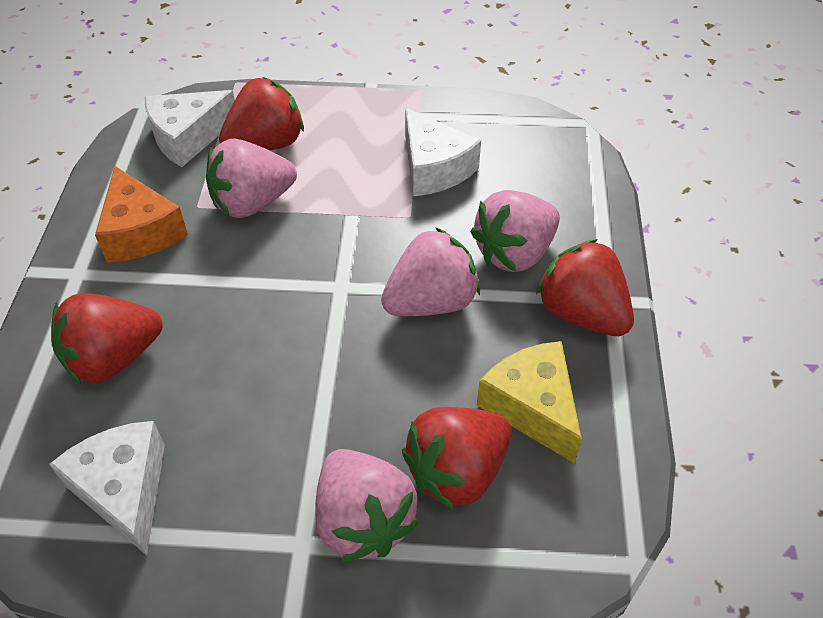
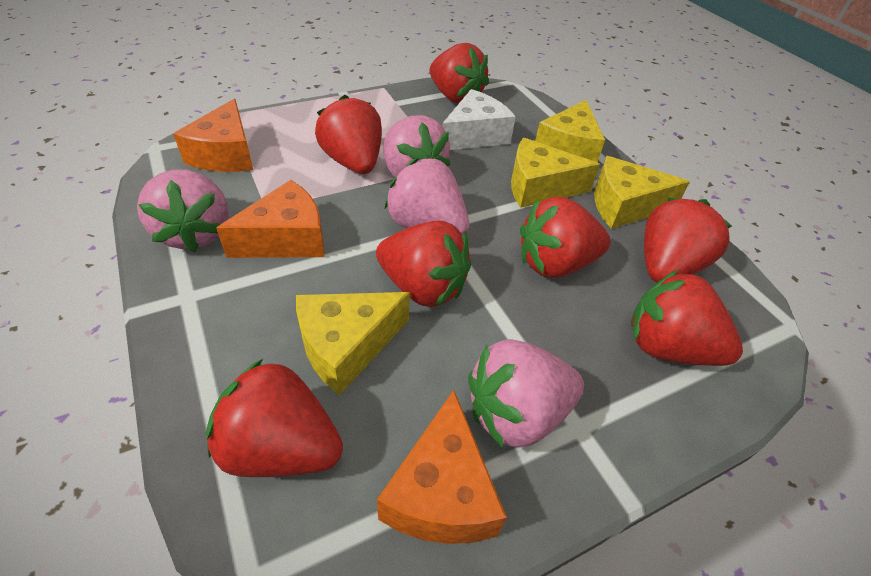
orange cheese: 1 -> 3
red strawberry: 4 -> 7
white cheese: 3 -> 1
yellow cheese: 1 -> 4

